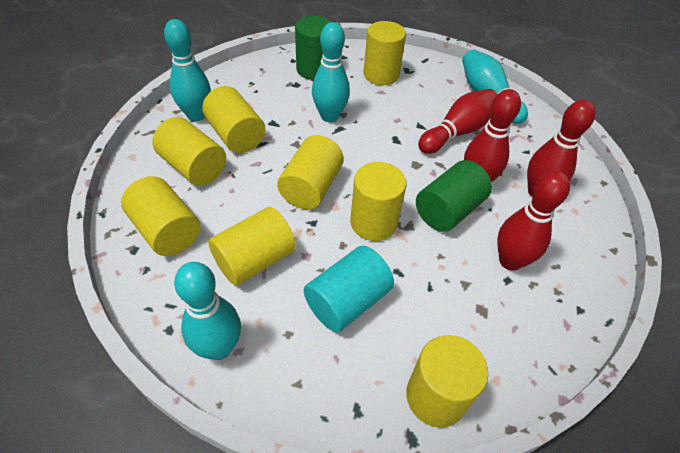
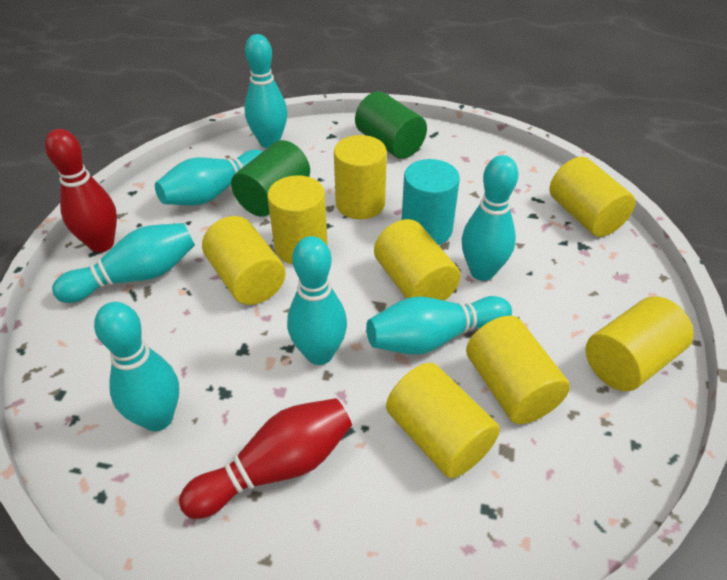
red bowling pin: 4 -> 2
turquoise bowling pin: 4 -> 7

